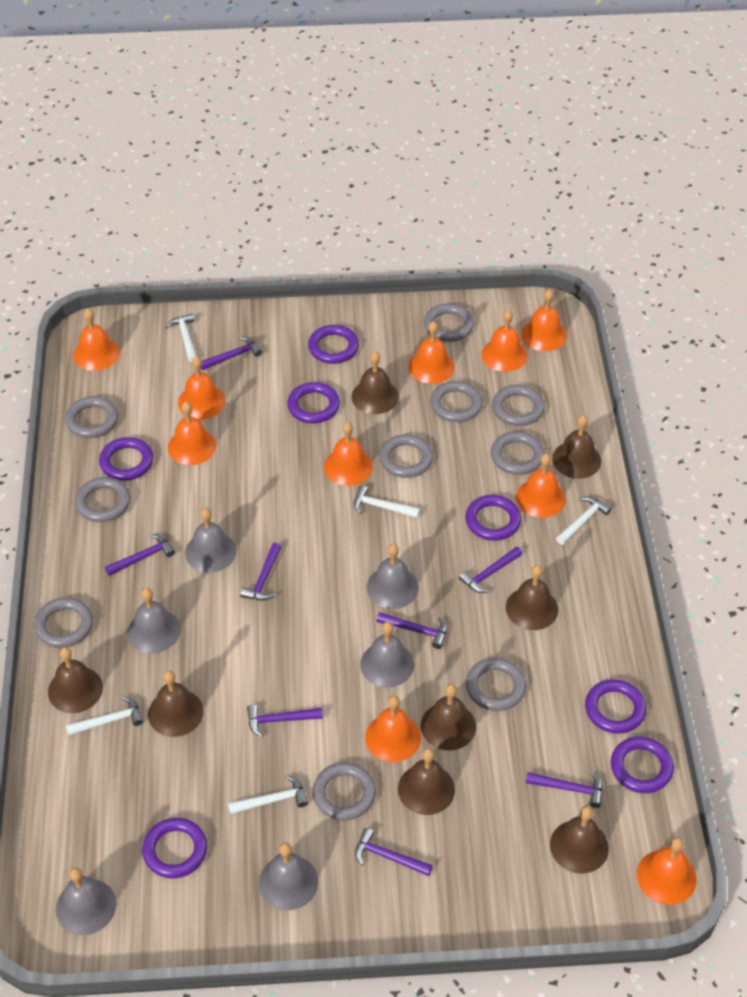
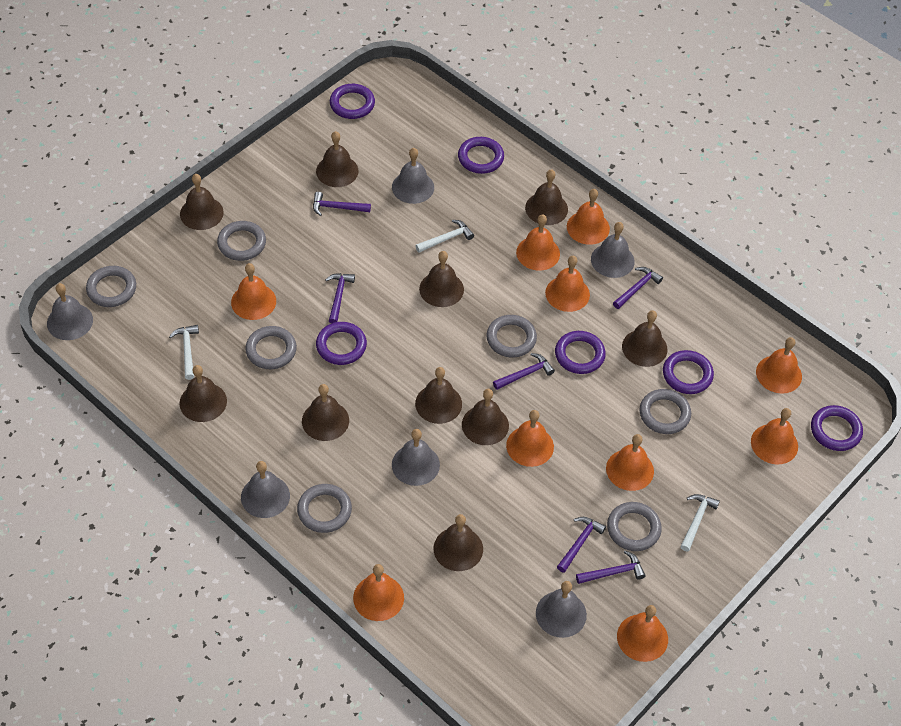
brown bell: 8 -> 10
grey ring: 10 -> 7
purple hammer: 8 -> 6
purple ring: 7 -> 6
white hammer: 5 -> 3

